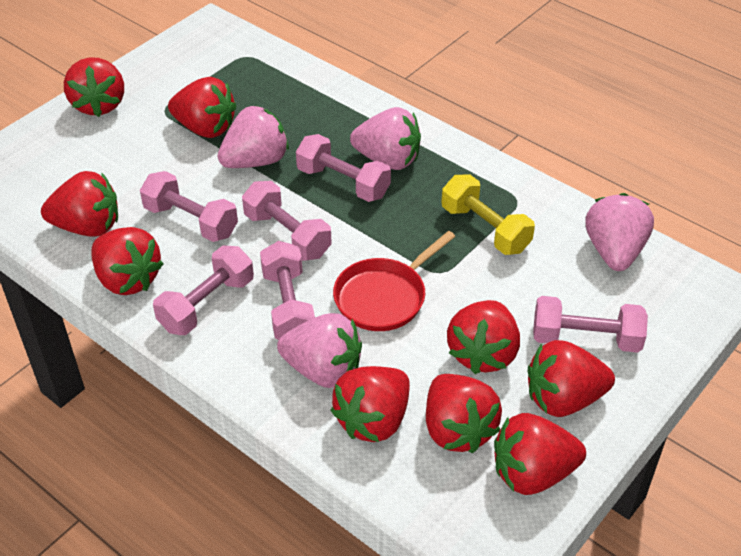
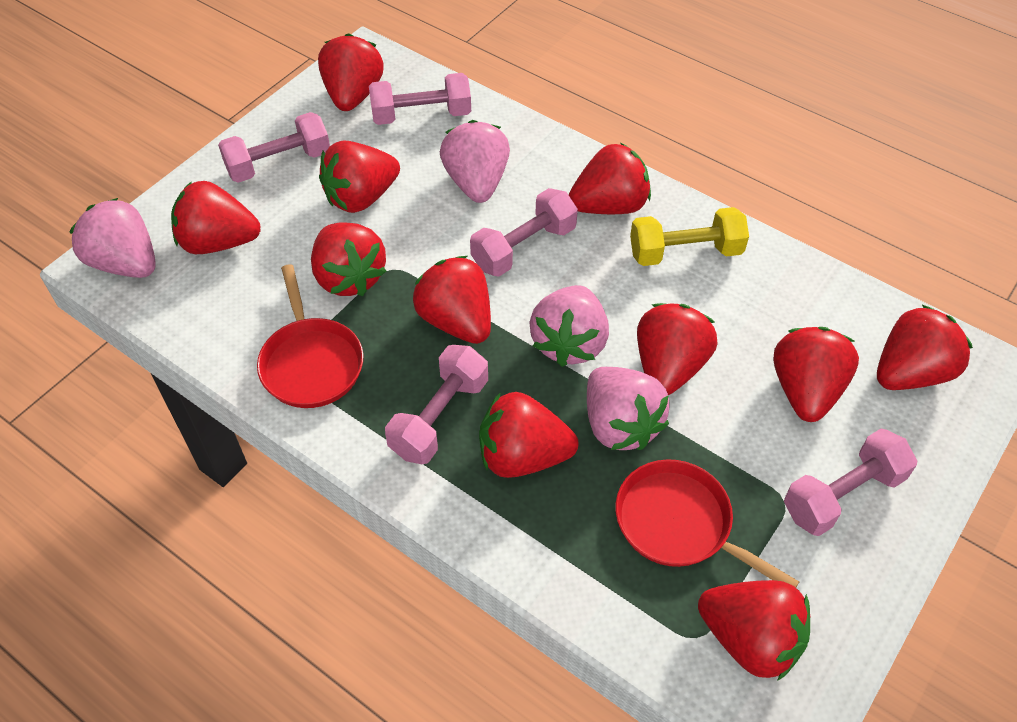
pink dumbbell: 6 -> 5
red pan: 1 -> 2
red strawberry: 9 -> 11

